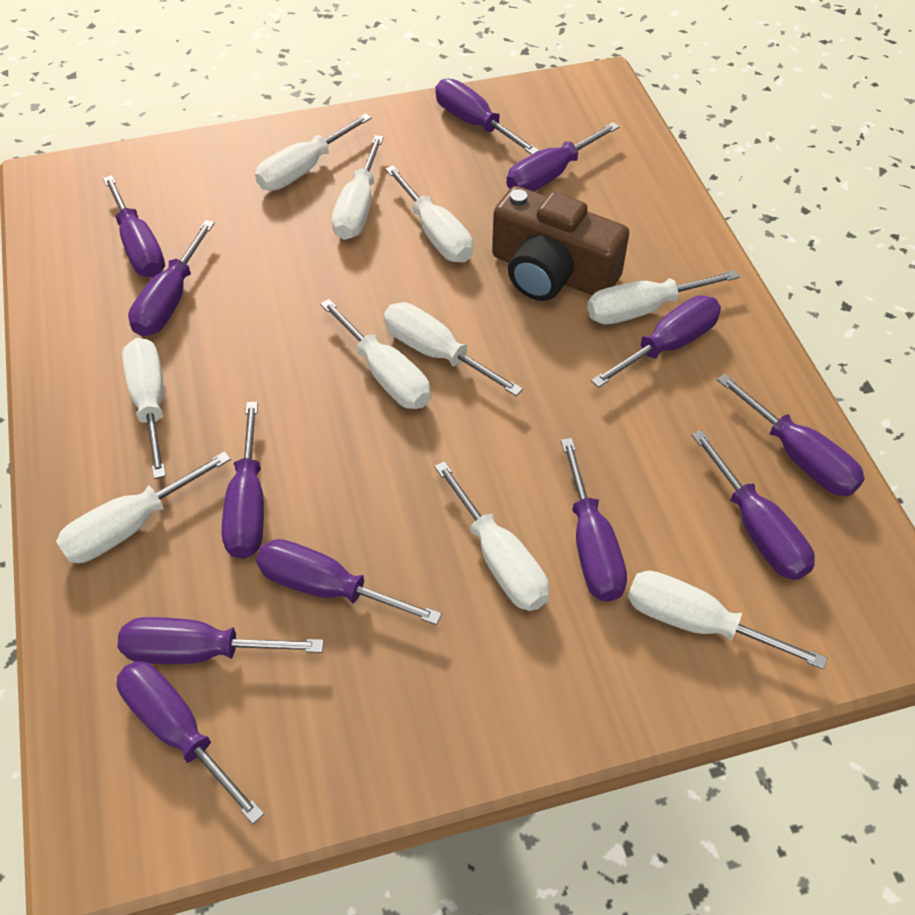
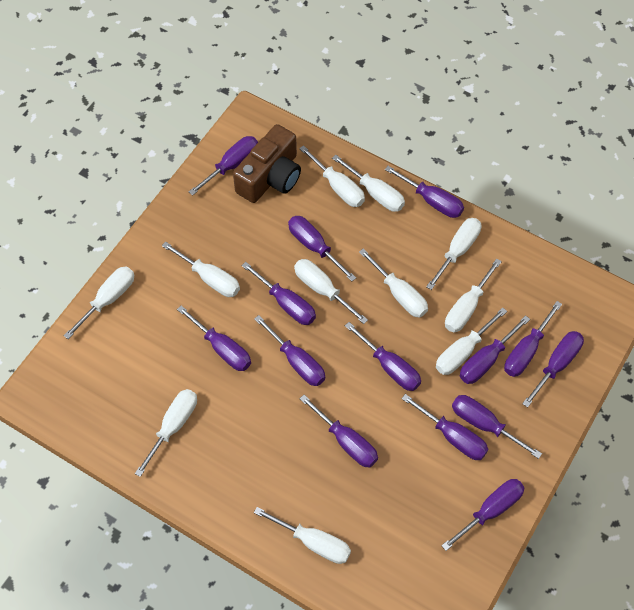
purple screwdriver: 12 -> 14
white screwdriver: 10 -> 11

